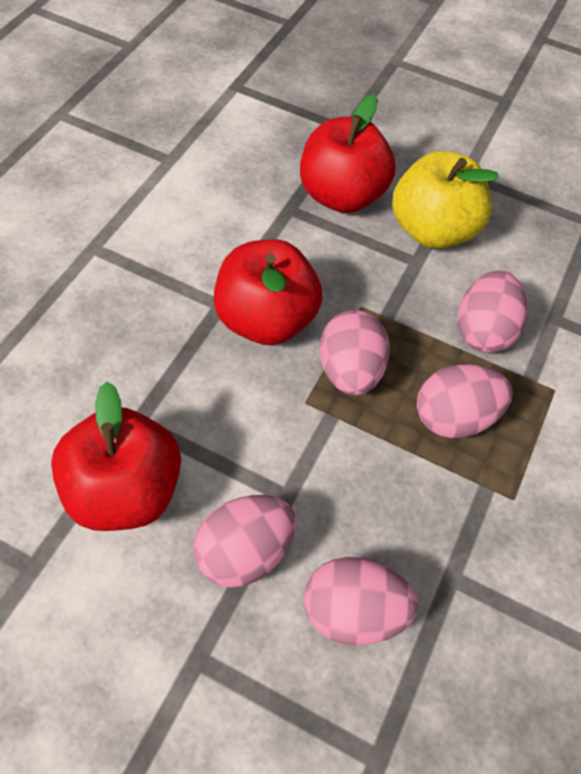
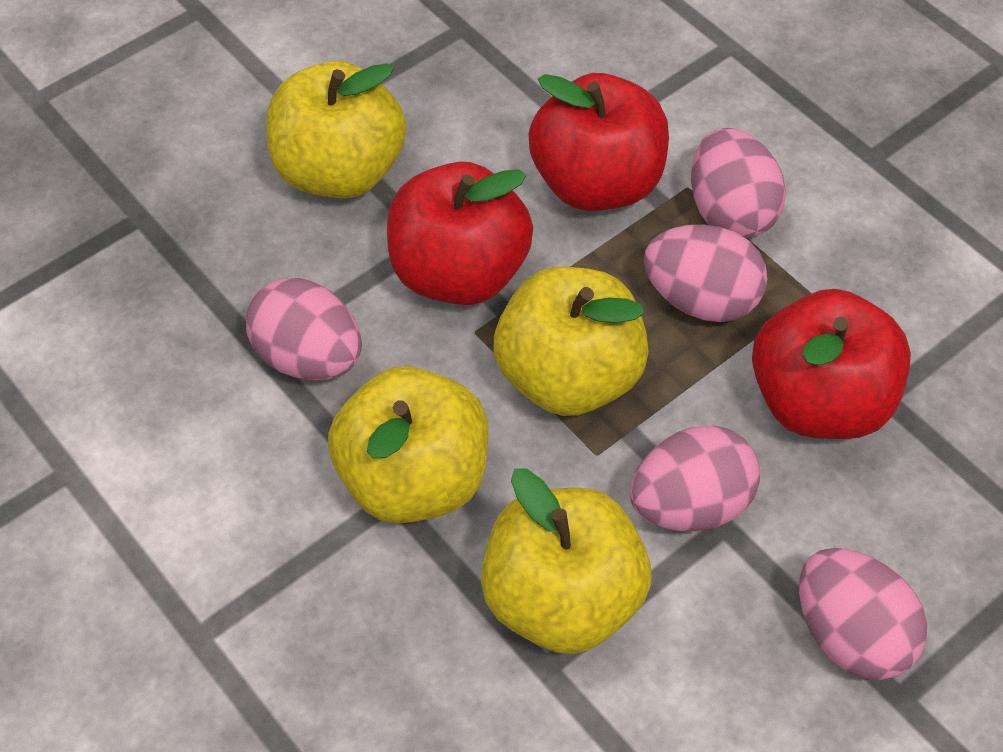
yellow apple: 1 -> 4

